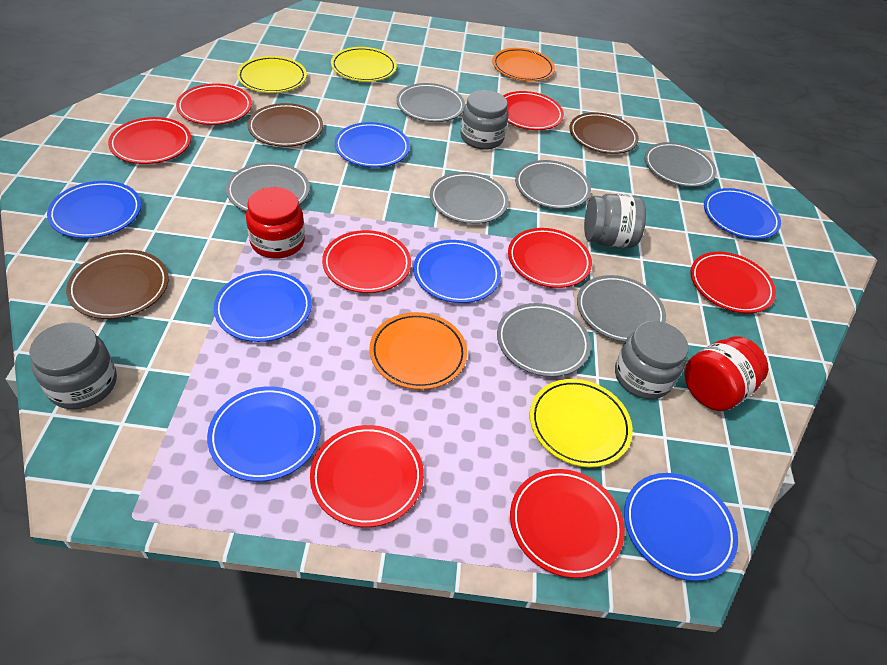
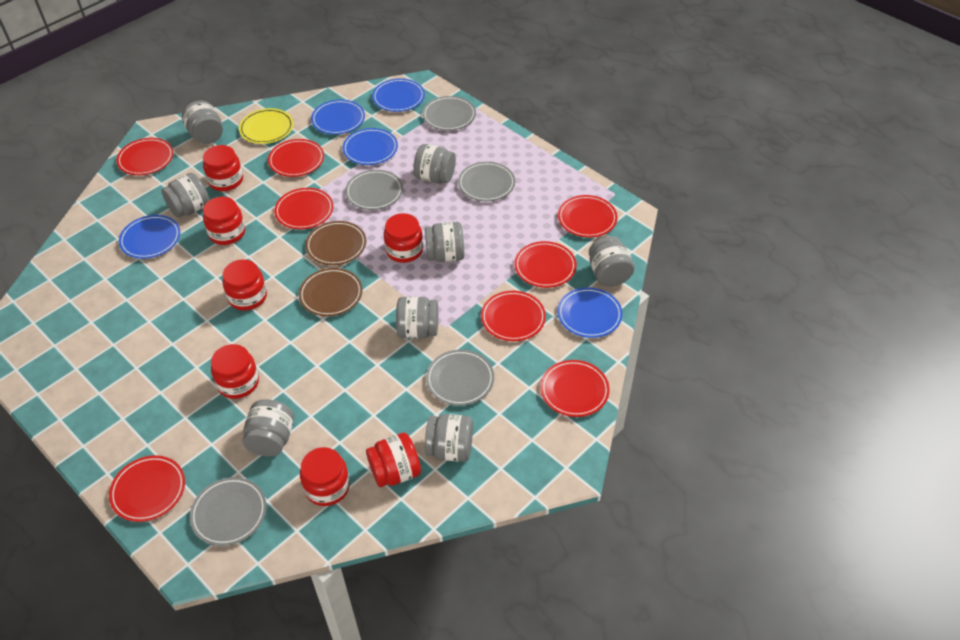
blue plate: 7 -> 5
brown plate: 3 -> 2
grey jar: 4 -> 8
grey plate: 7 -> 5
orange plate: 2 -> 0
red jar: 2 -> 7
yellow plate: 3 -> 1

